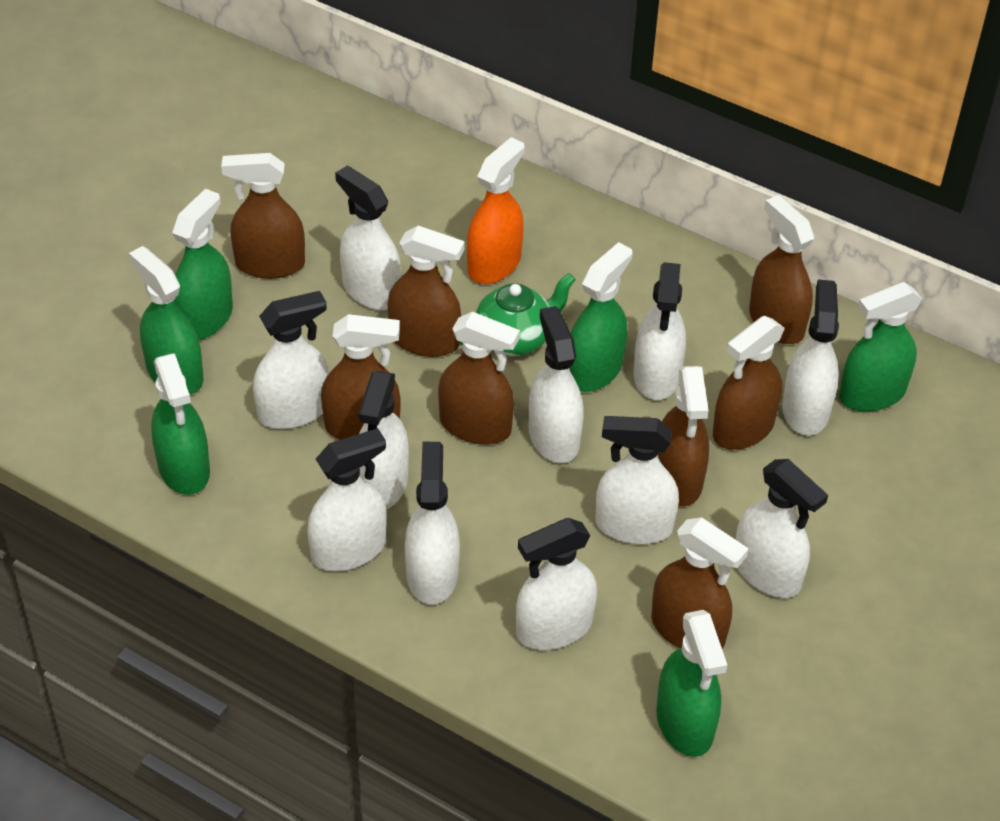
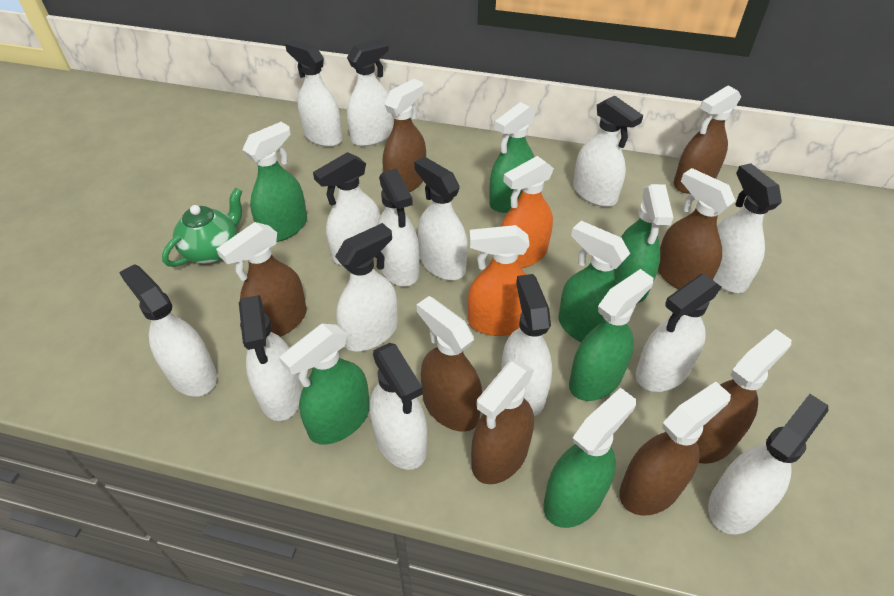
green spray bottle: 6 -> 7
orange spray bottle: 1 -> 2
white spray bottle: 11 -> 14

